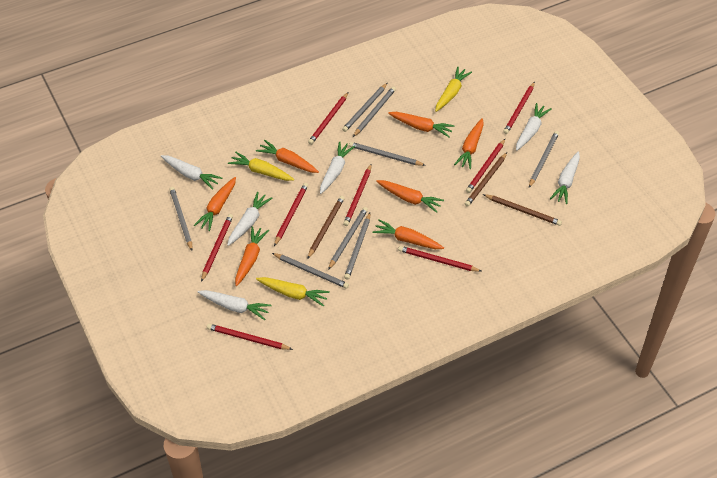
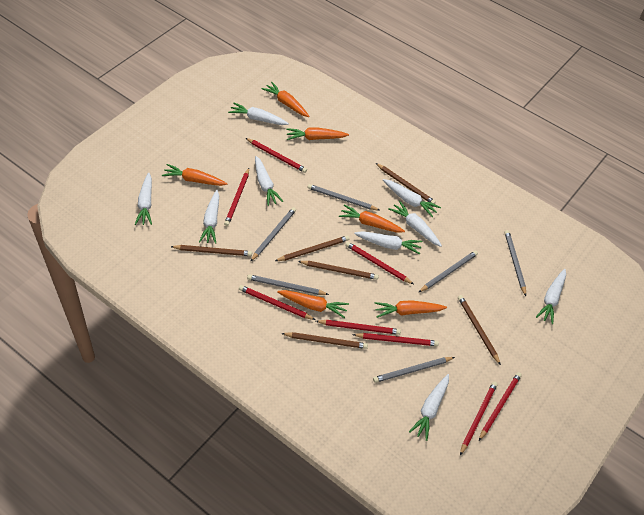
brown pencil: 3 -> 6
grey pencil: 8 -> 6
orange carrot: 7 -> 6
white carrot: 6 -> 9
yellow carrot: 3 -> 0

